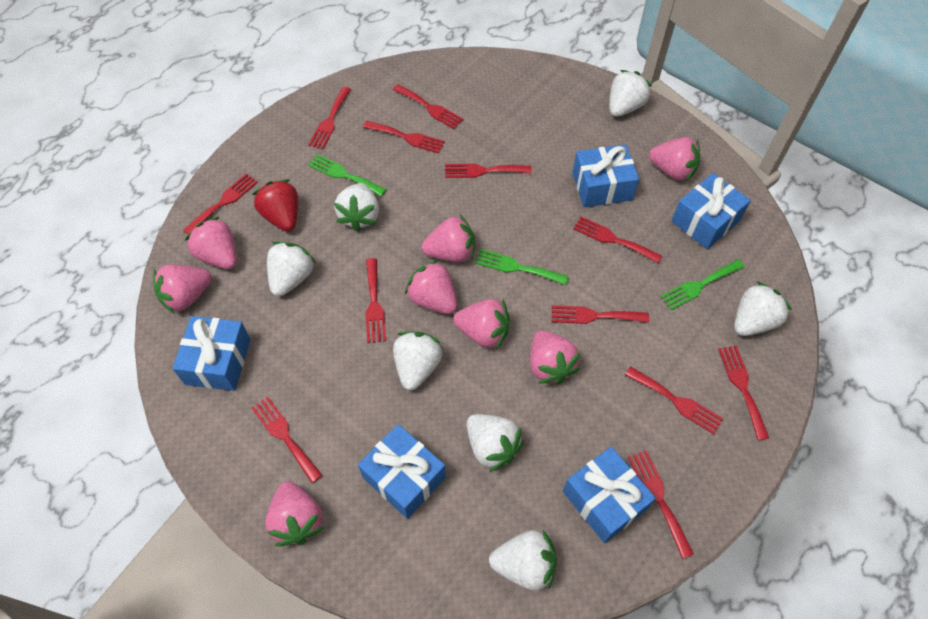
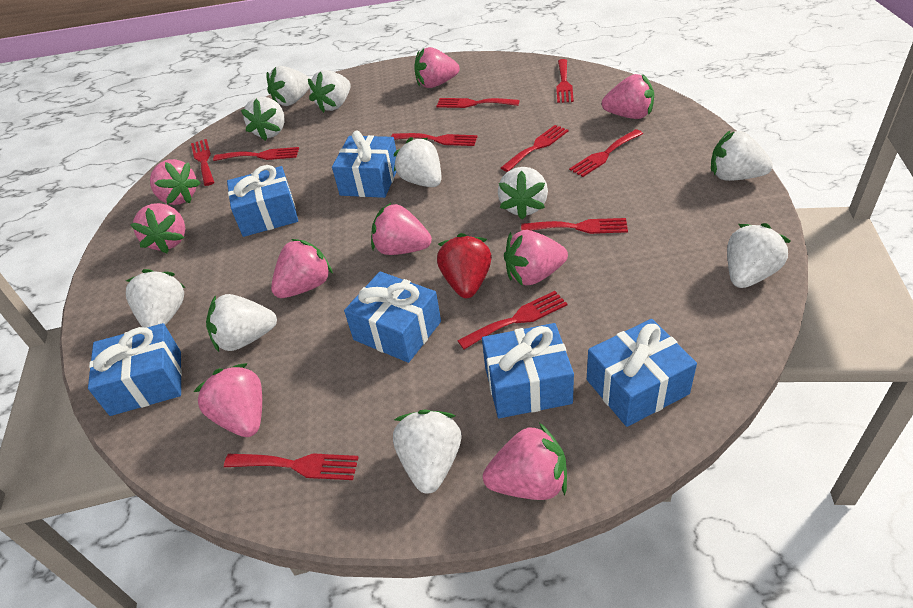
blue gift: 5 -> 6
green fork: 3 -> 0
pink strawberry: 8 -> 9
red fork: 12 -> 10
white strawberry: 7 -> 10

